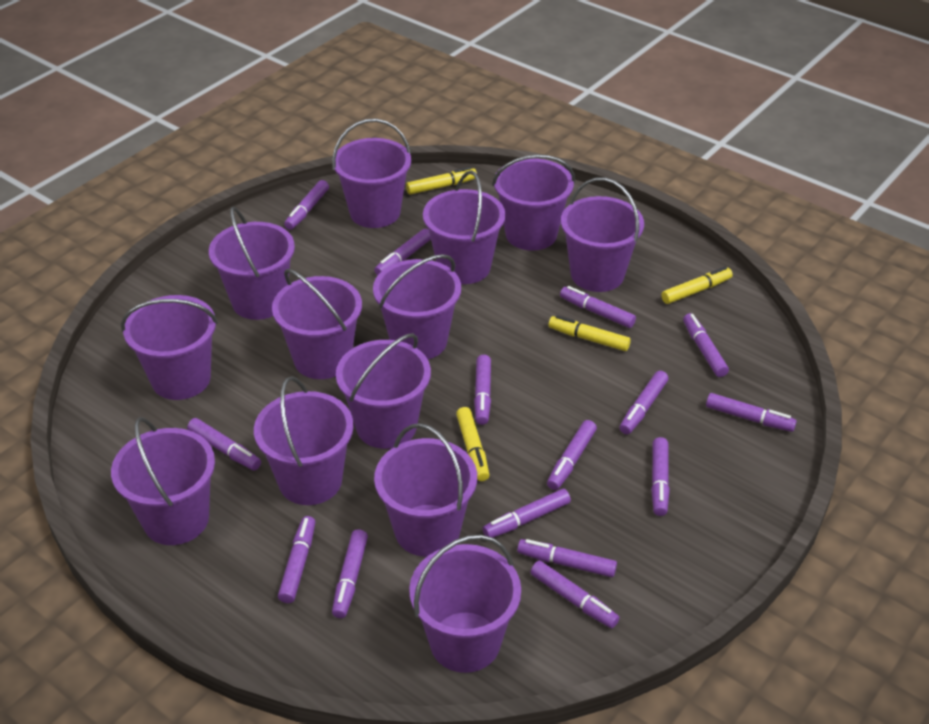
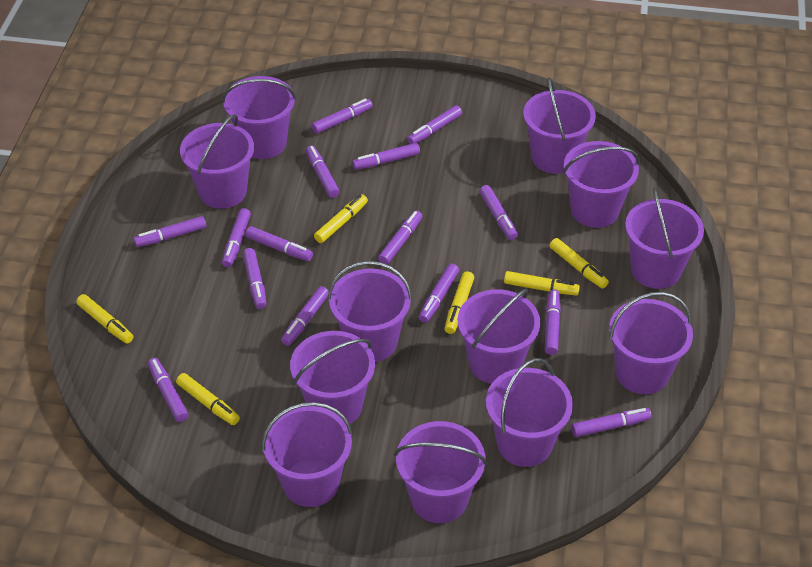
purple bucket: 13 -> 12
yellow marker: 4 -> 6

